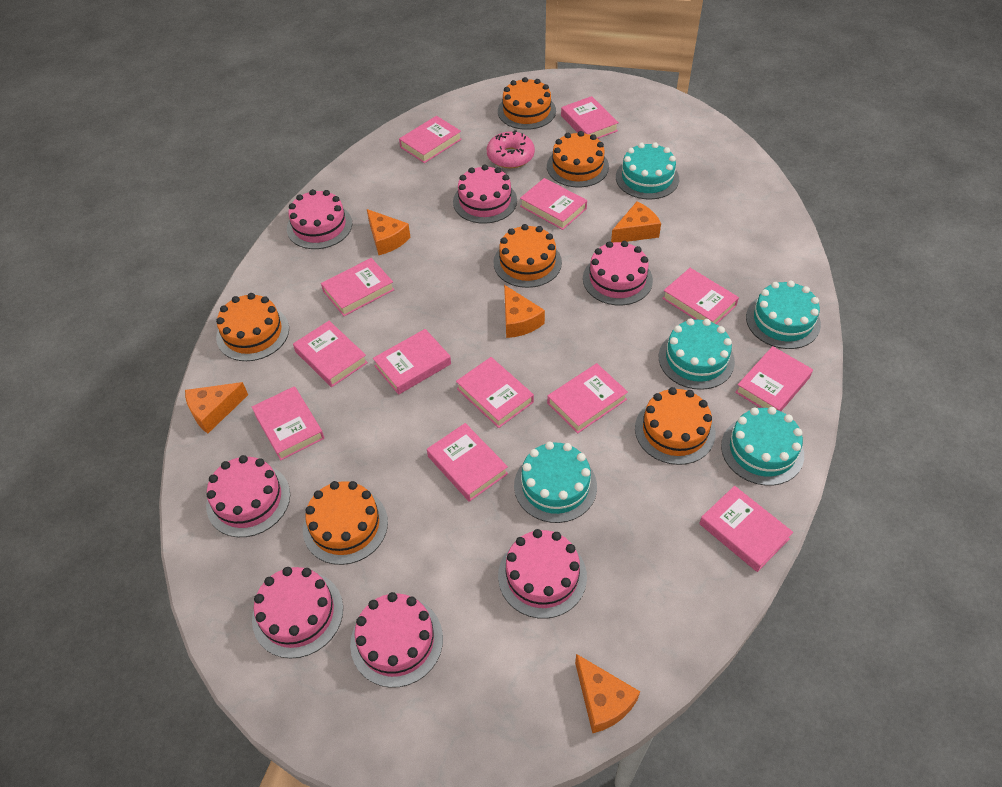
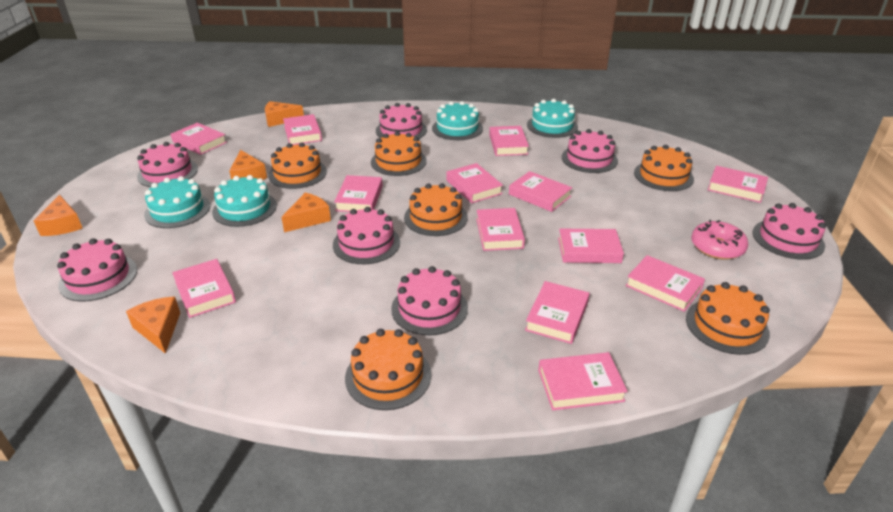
turquoise cake: 5 -> 4

